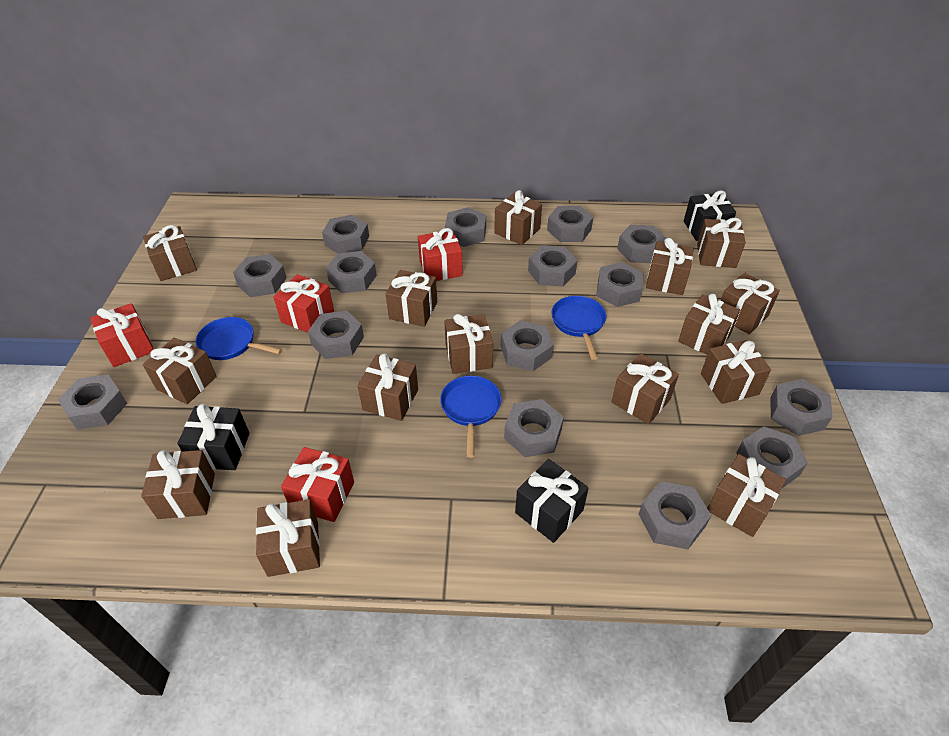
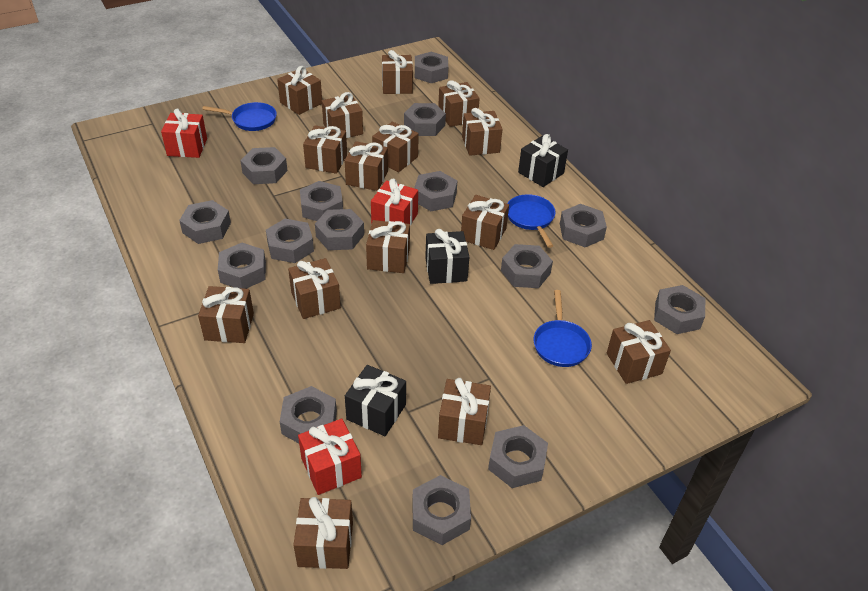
red gift: 4 -> 3

